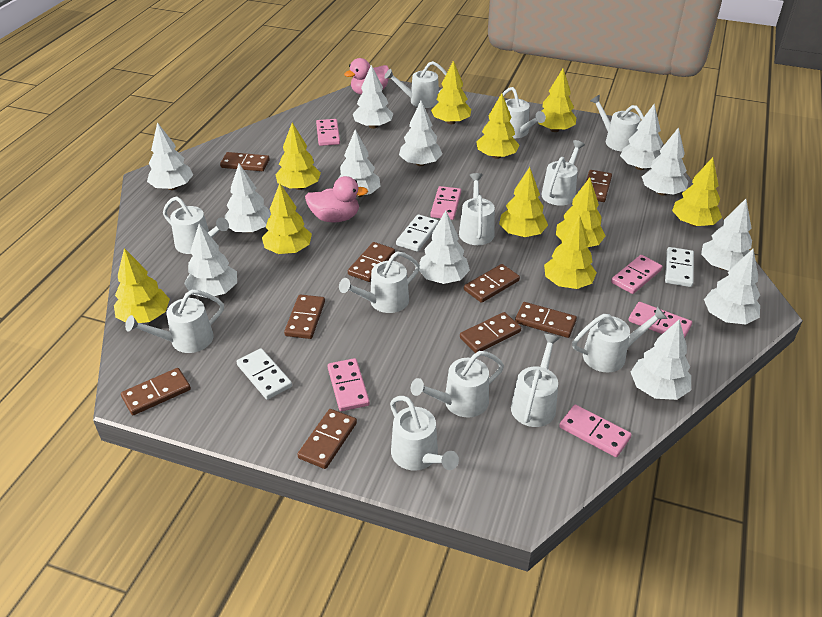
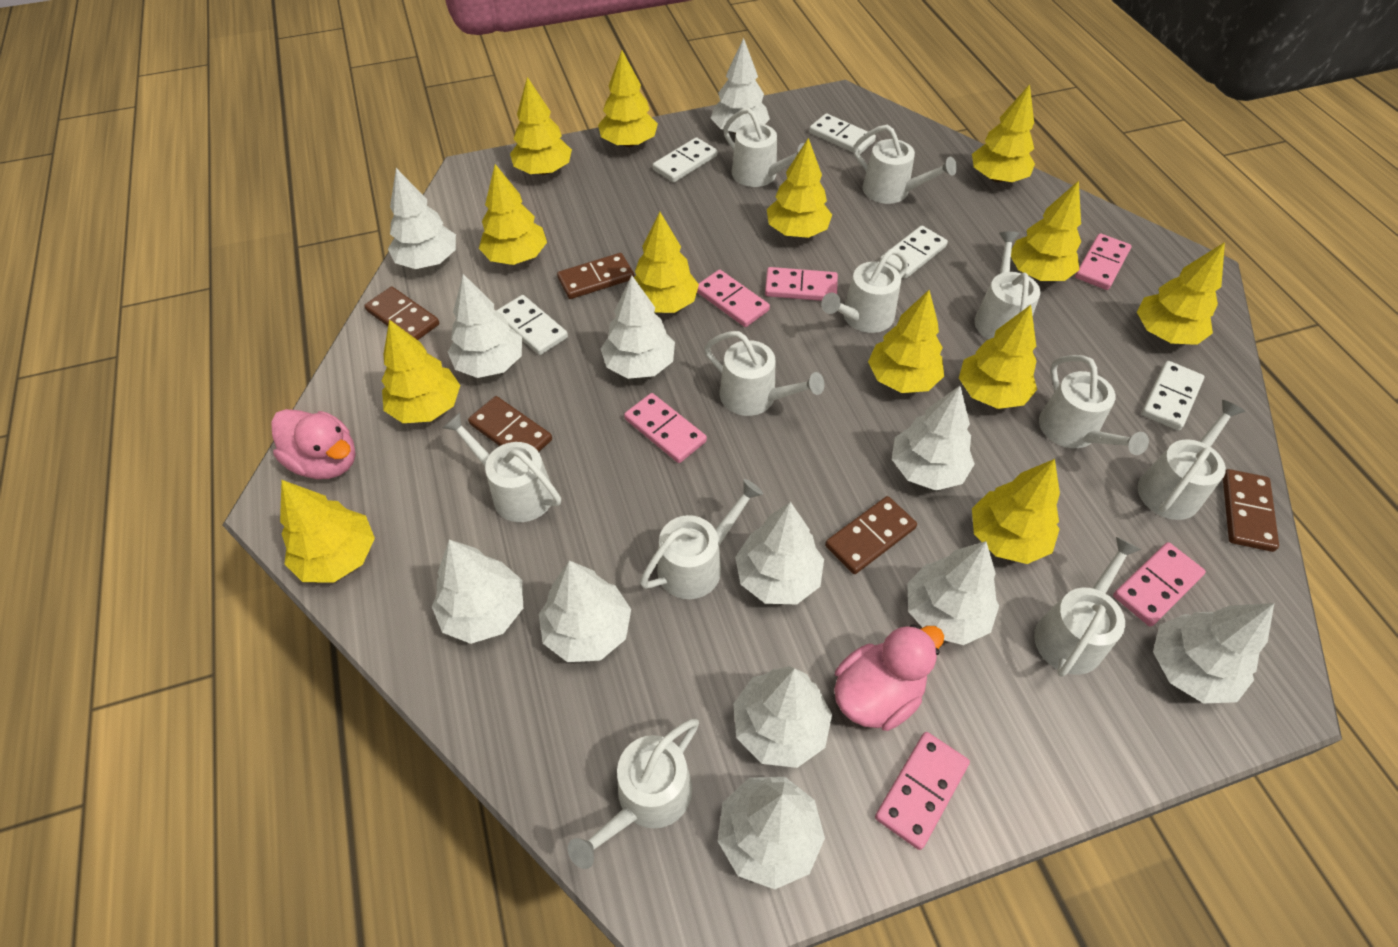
brown domino: 9 -> 5
white domino: 3 -> 5
white watering can: 12 -> 11
yellow tree: 10 -> 13

